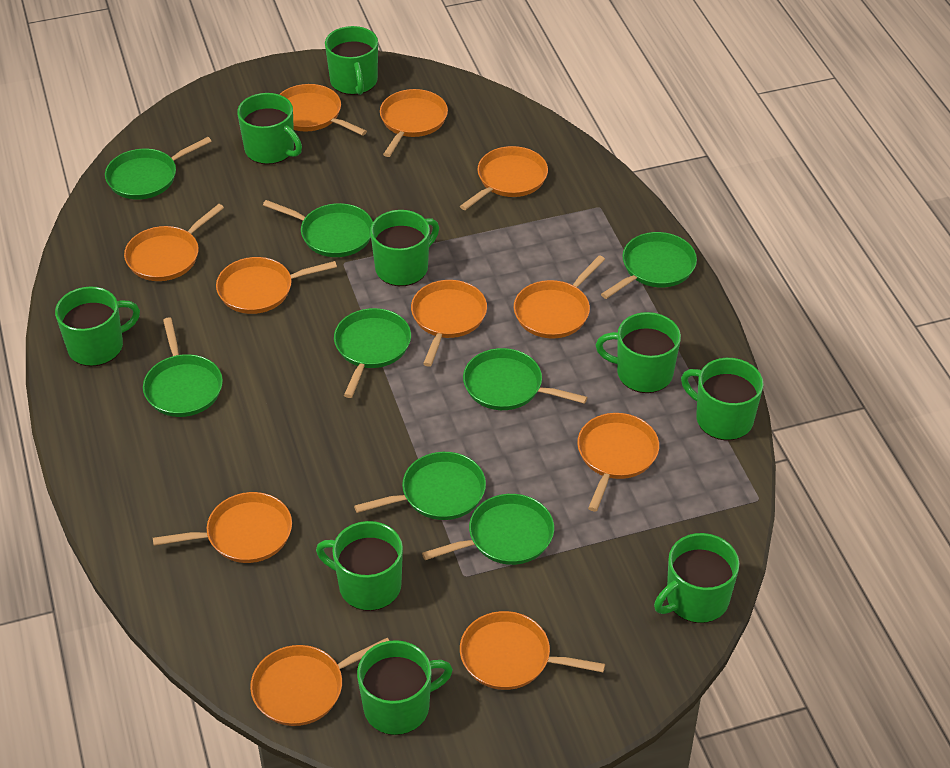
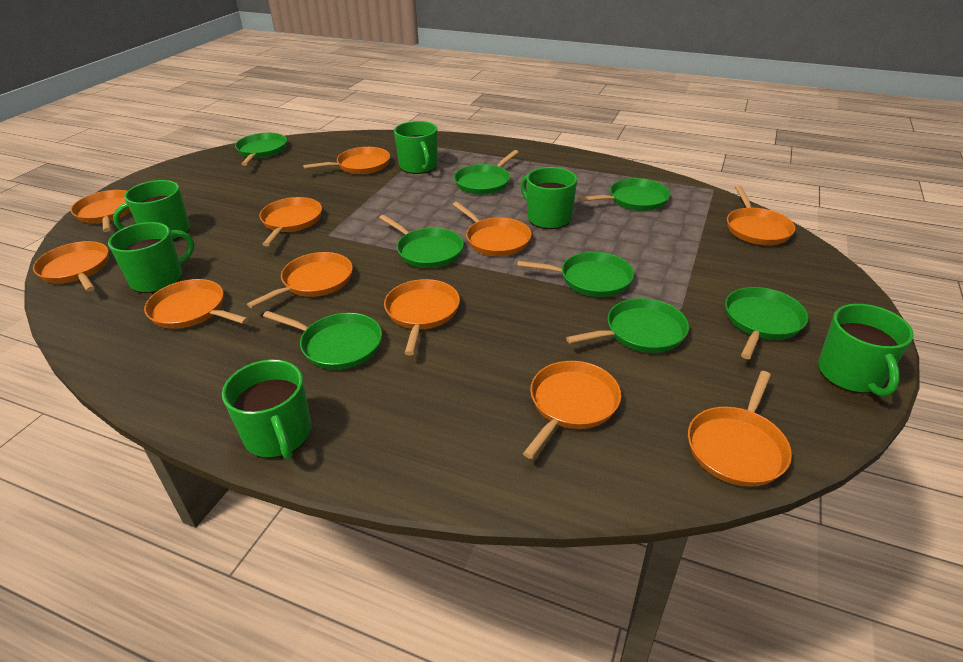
green mug: 9 -> 6

